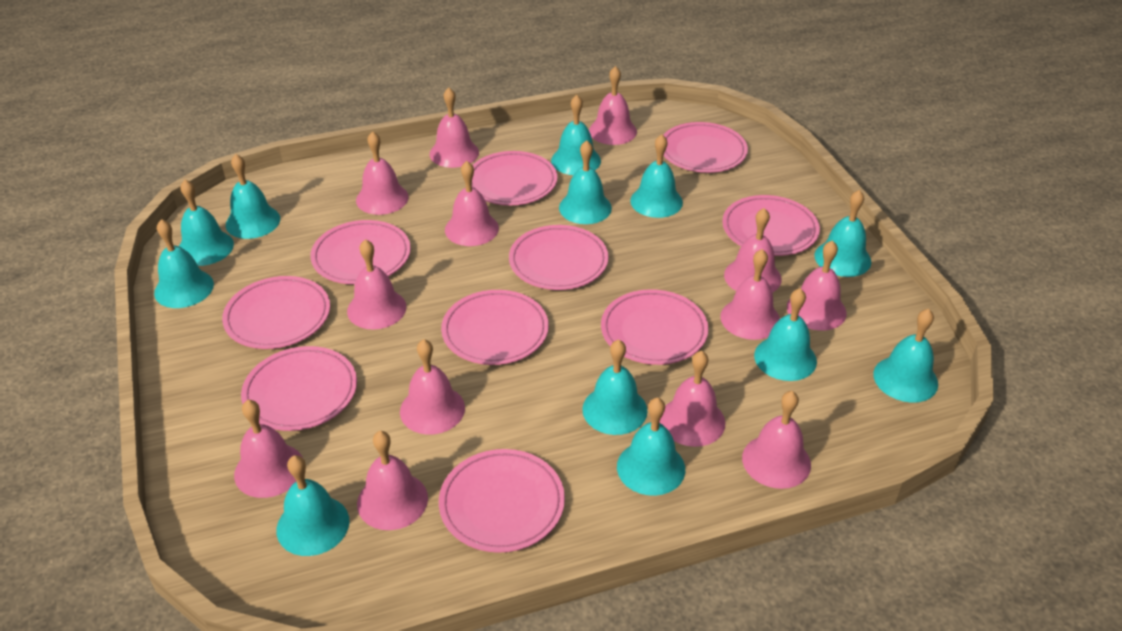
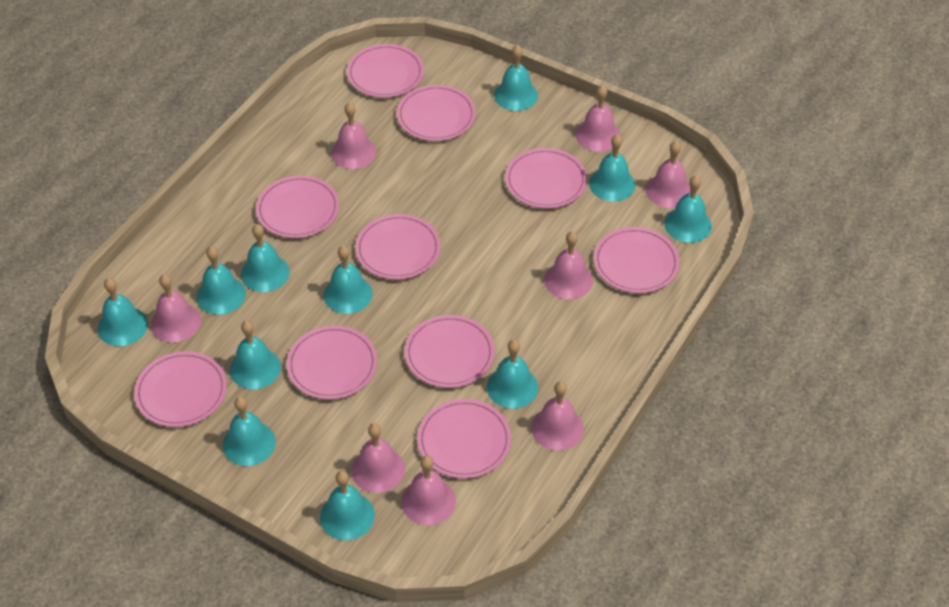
pink bell: 13 -> 8
turquoise bell: 12 -> 11

